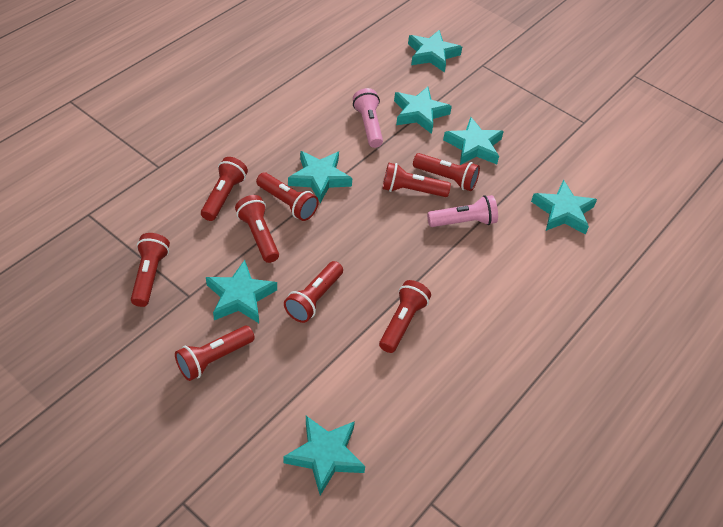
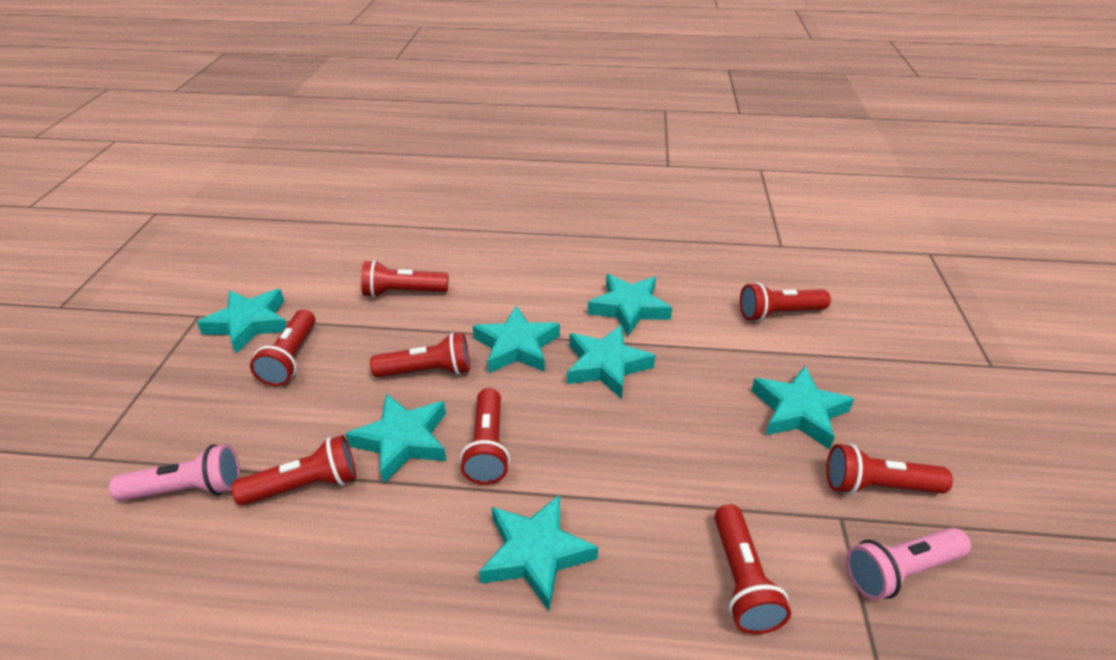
red flashlight: 9 -> 8

